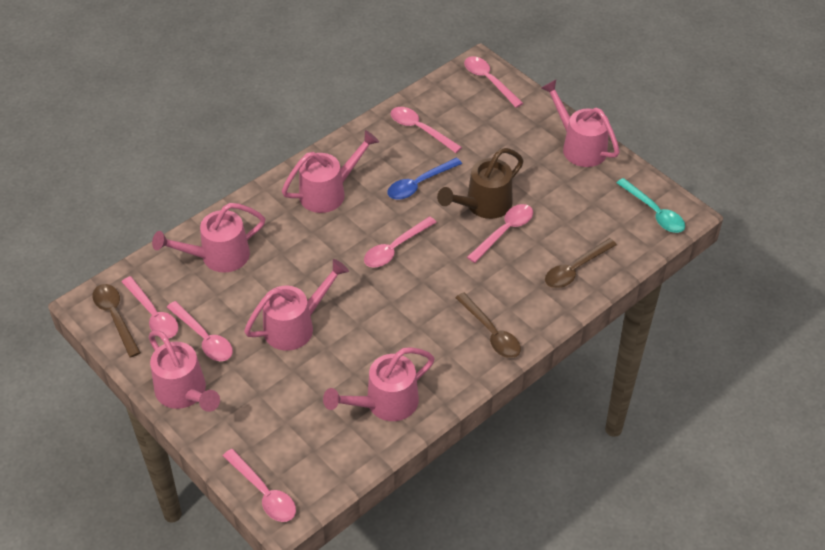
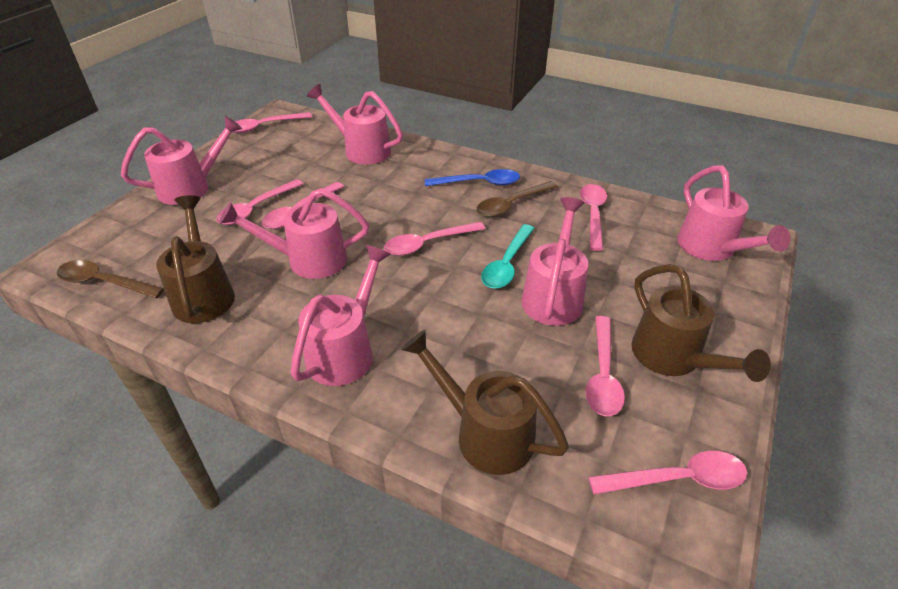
brown spoon: 3 -> 2
brown watering can: 1 -> 3

